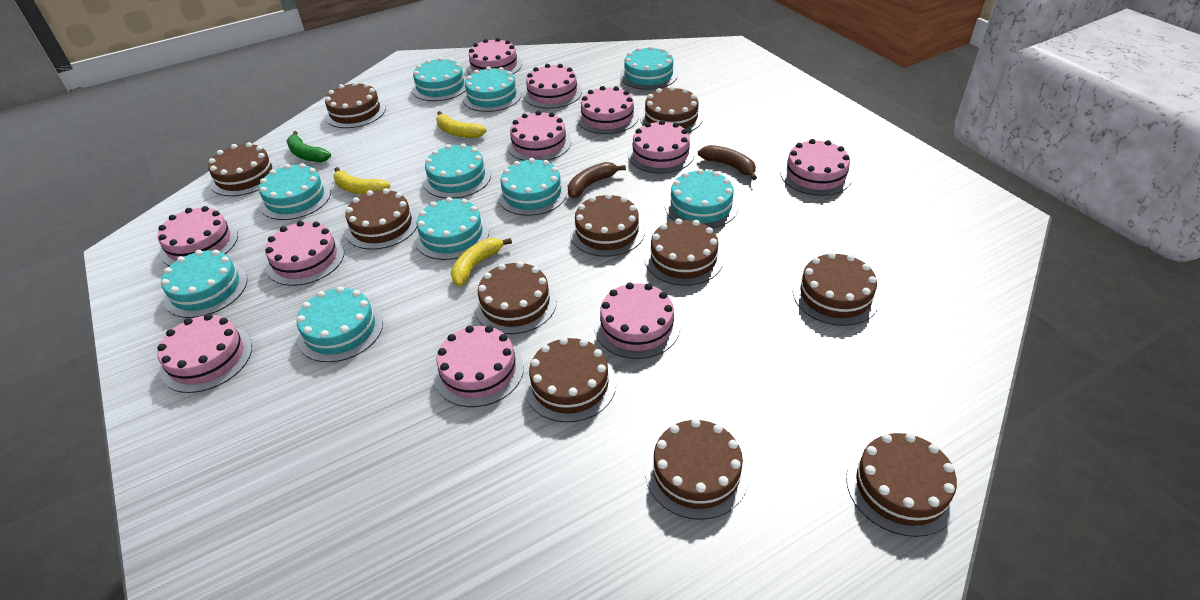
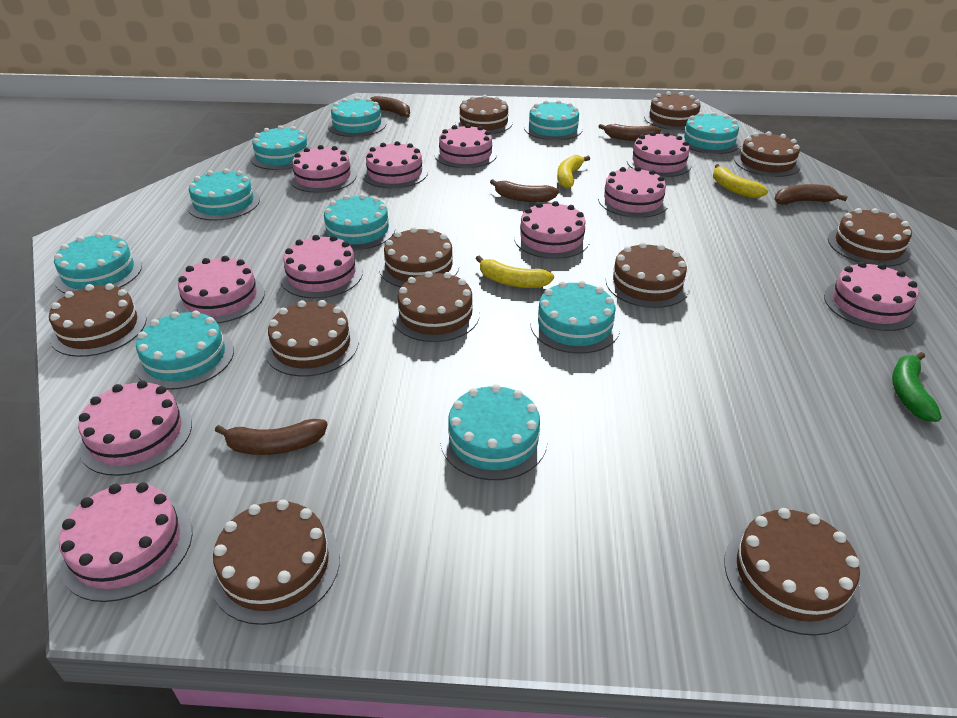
brown banana: 2 -> 5

